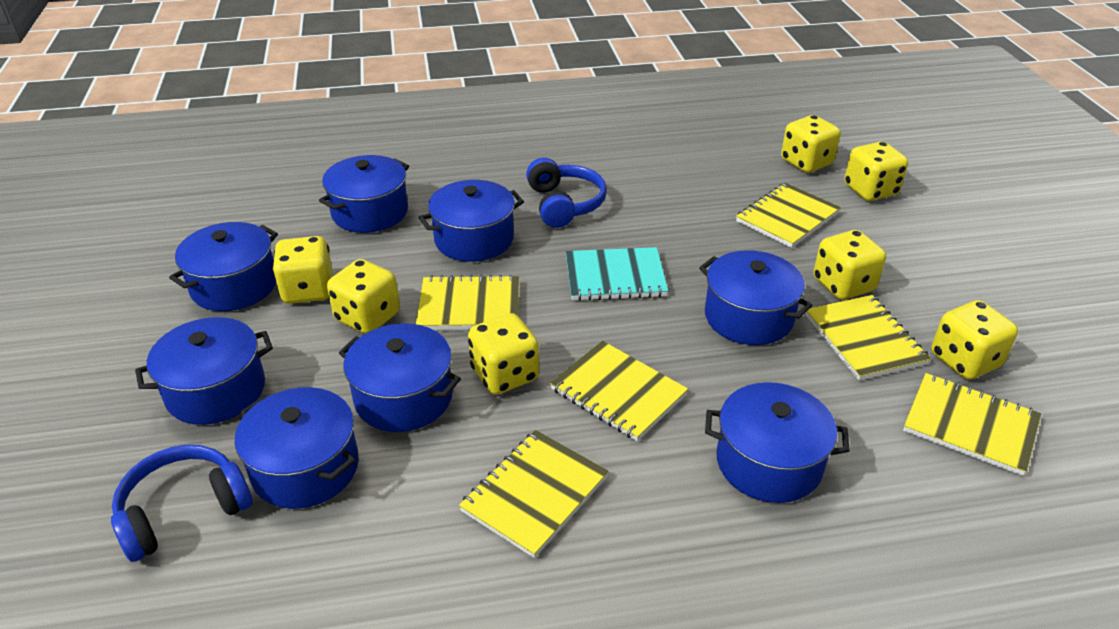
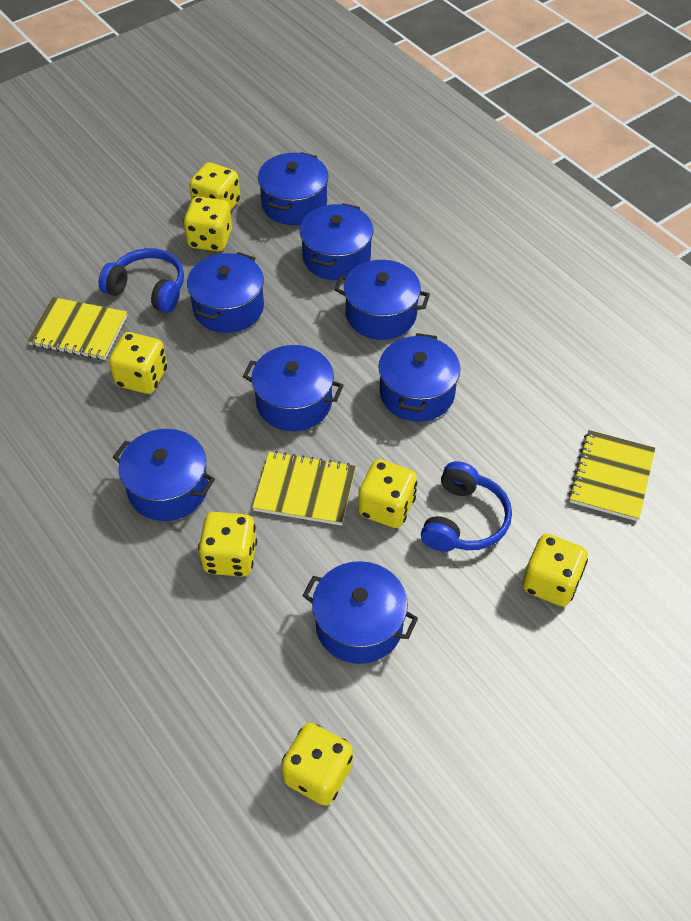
turquoise notebook: 1 -> 0
yellow notebook: 6 -> 3

